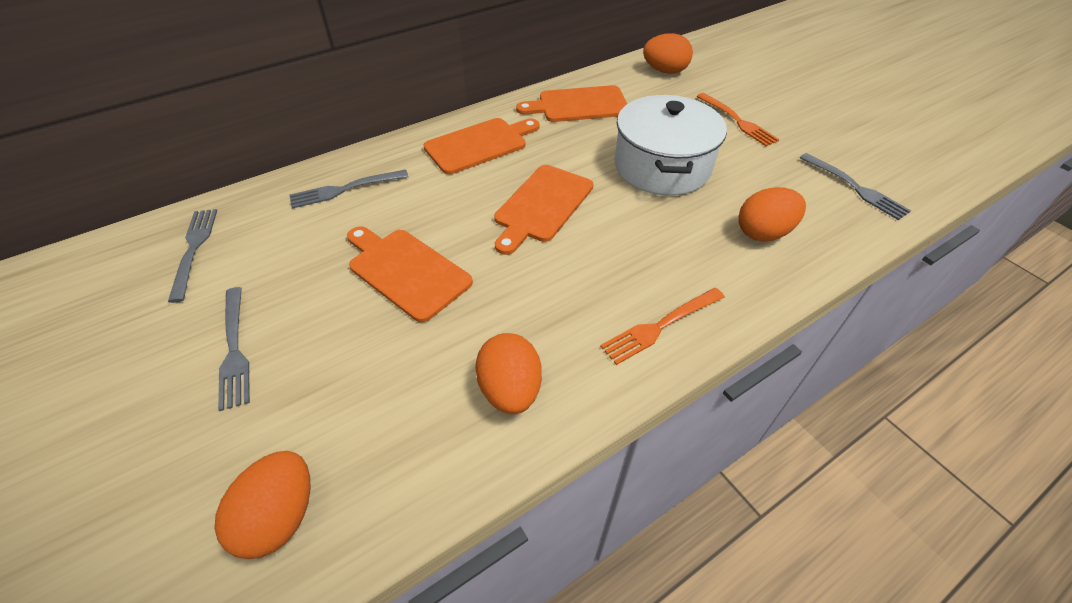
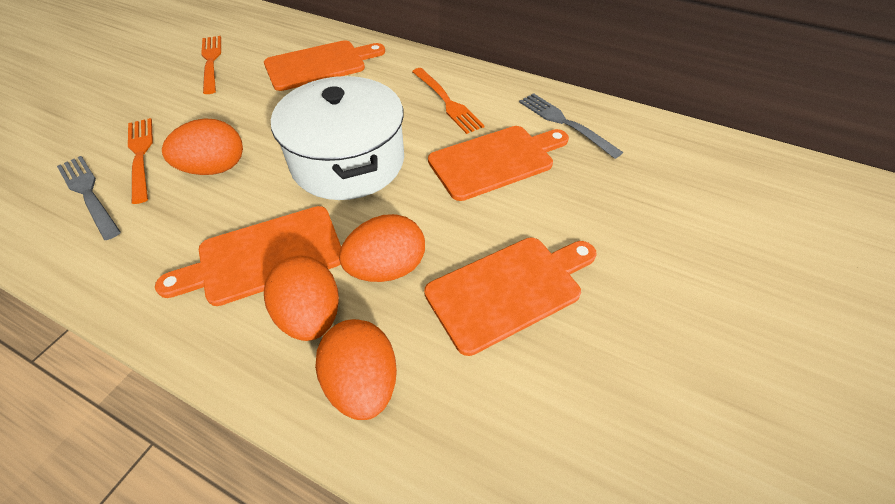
grey fork: 4 -> 2
orange fork: 2 -> 3

